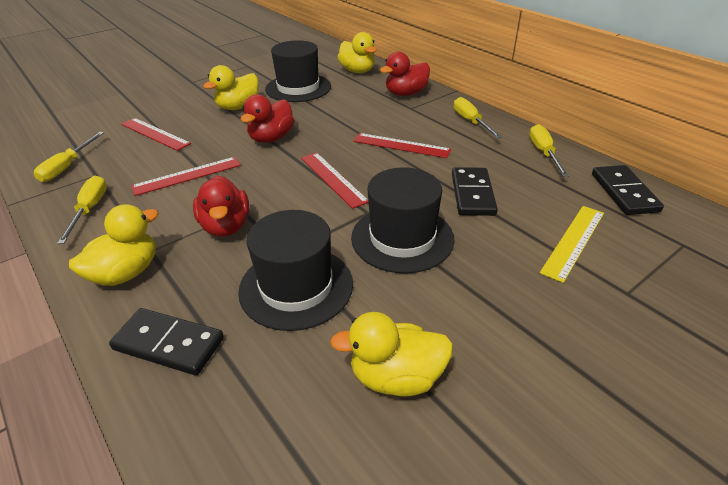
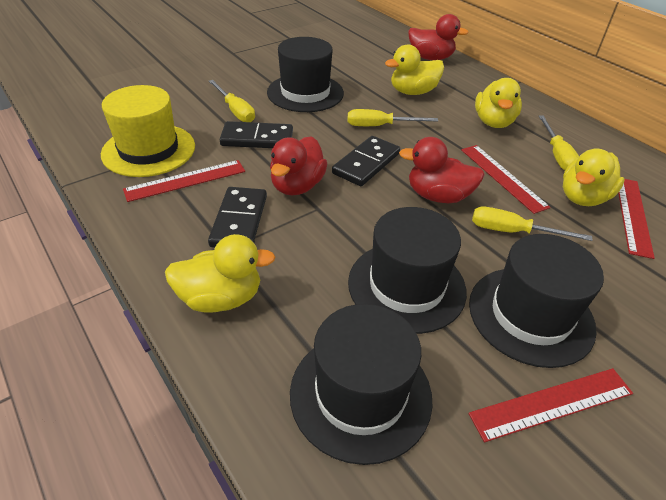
black hat: 3 -> 4
yellow hat: 0 -> 1
yellow ruler: 1 -> 0

